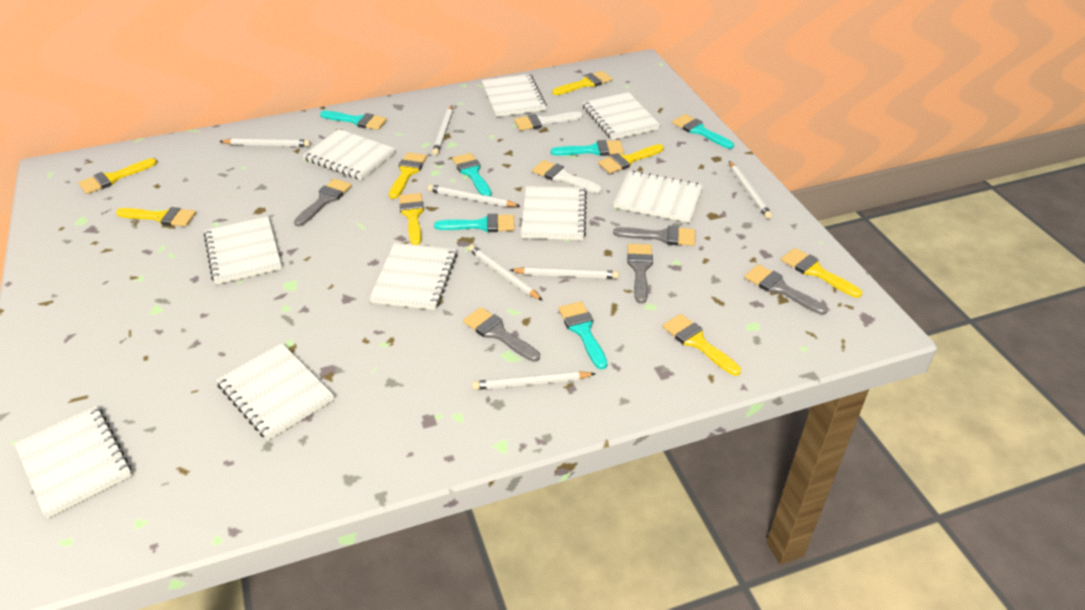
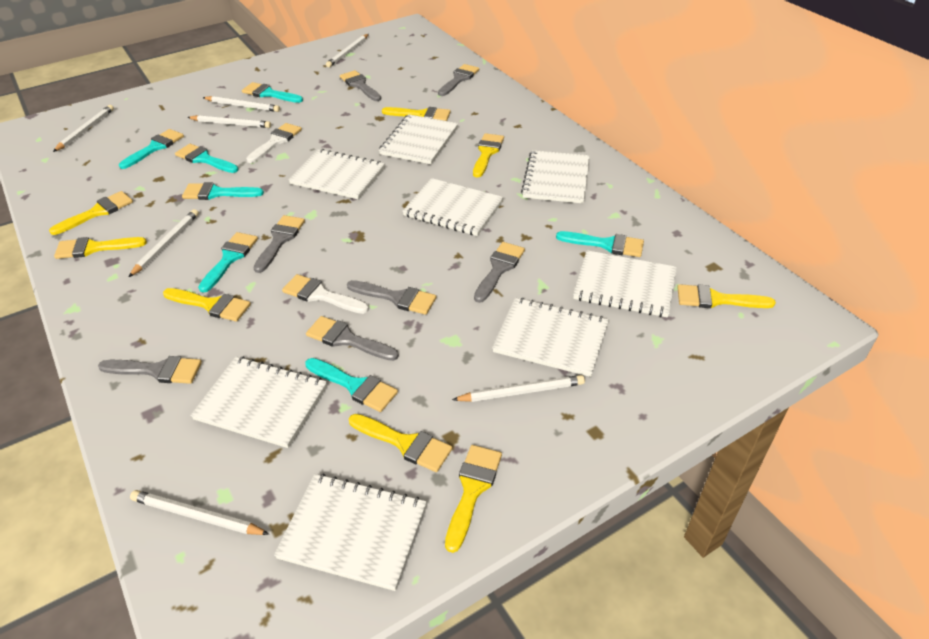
grey brush: 5 -> 7
turquoise brush: 6 -> 7
white notebook: 9 -> 8

